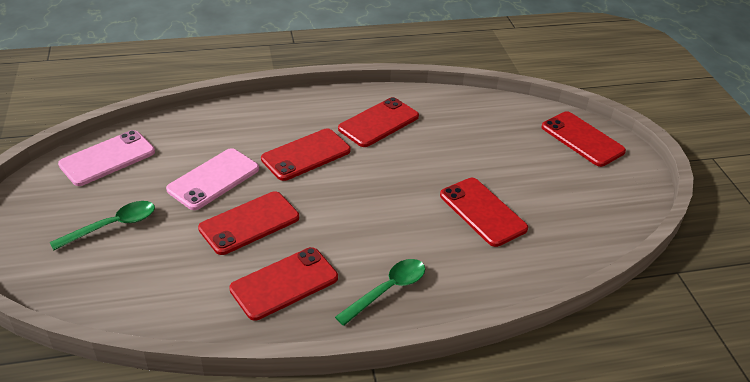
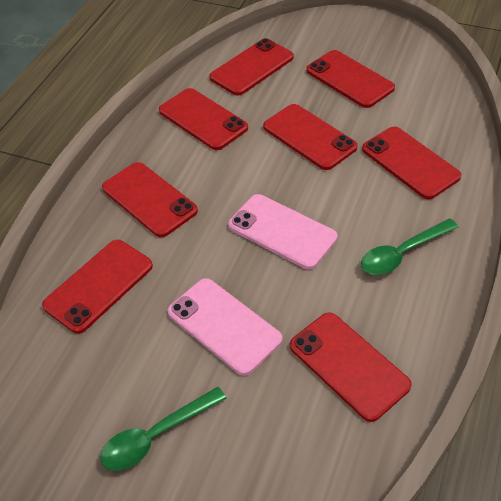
red phone: 6 -> 8

